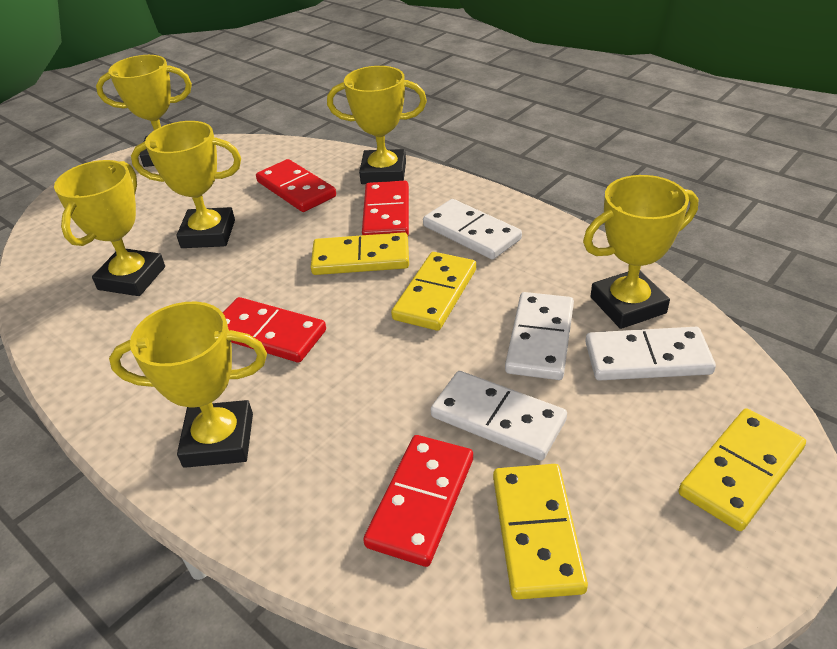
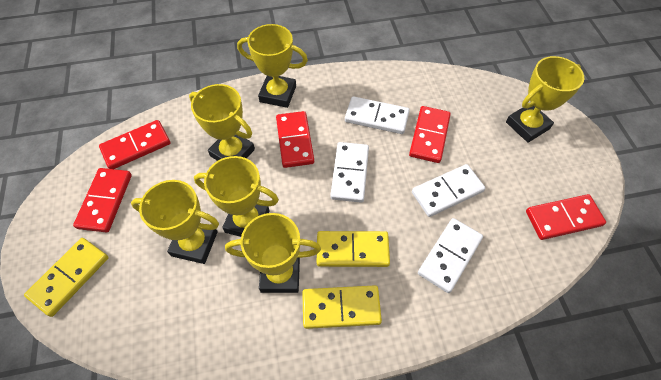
red domino: 4 -> 5
yellow domino: 4 -> 3

